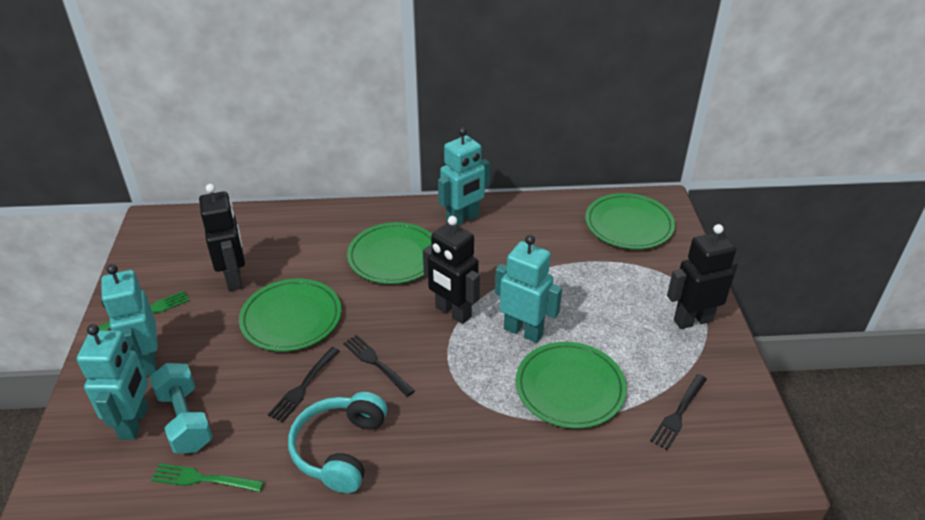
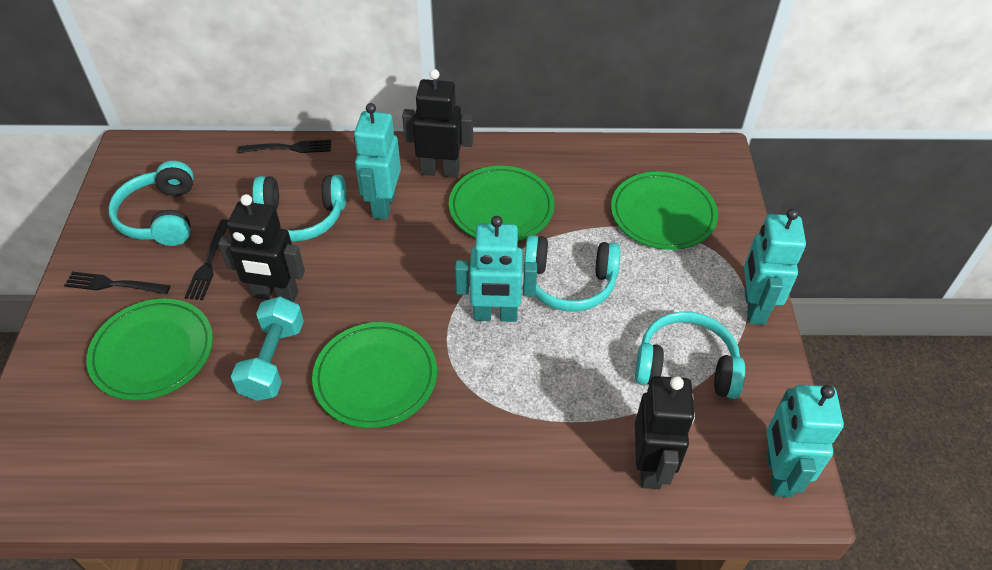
green fork: 2 -> 0
turquoise headphones: 1 -> 4

